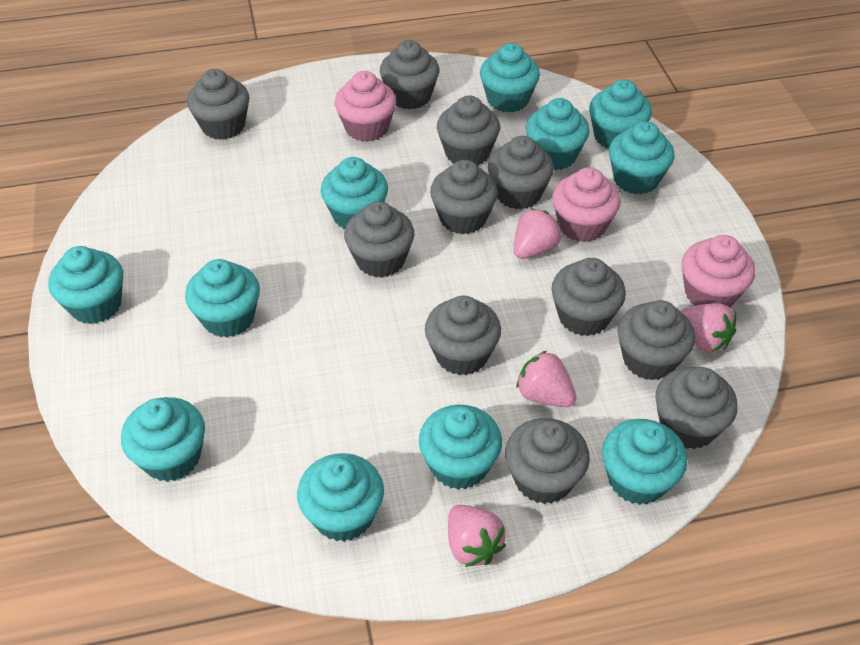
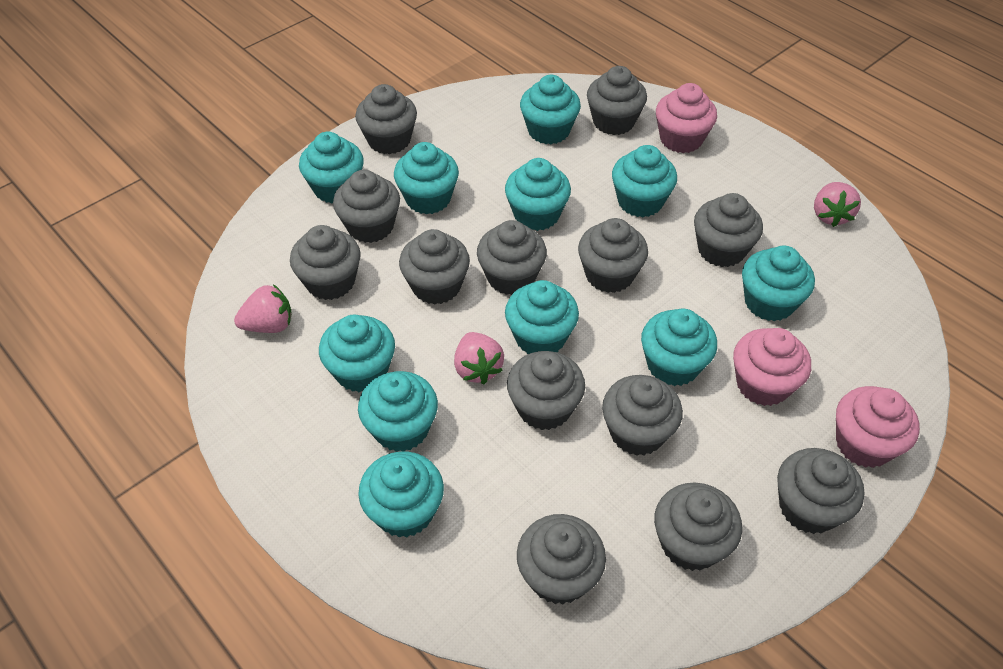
grey cupcake: 11 -> 13
pink strawberry: 4 -> 3

